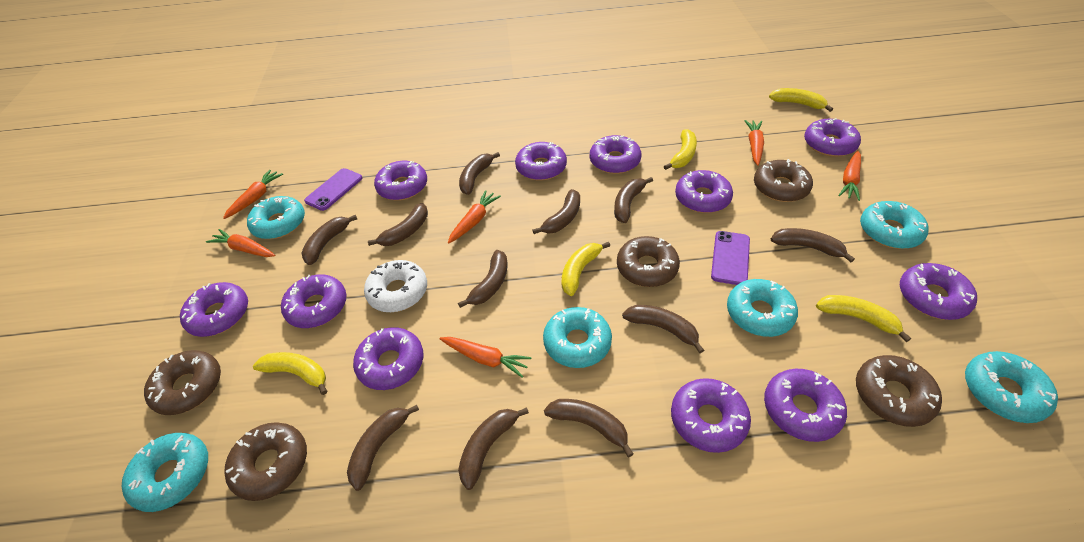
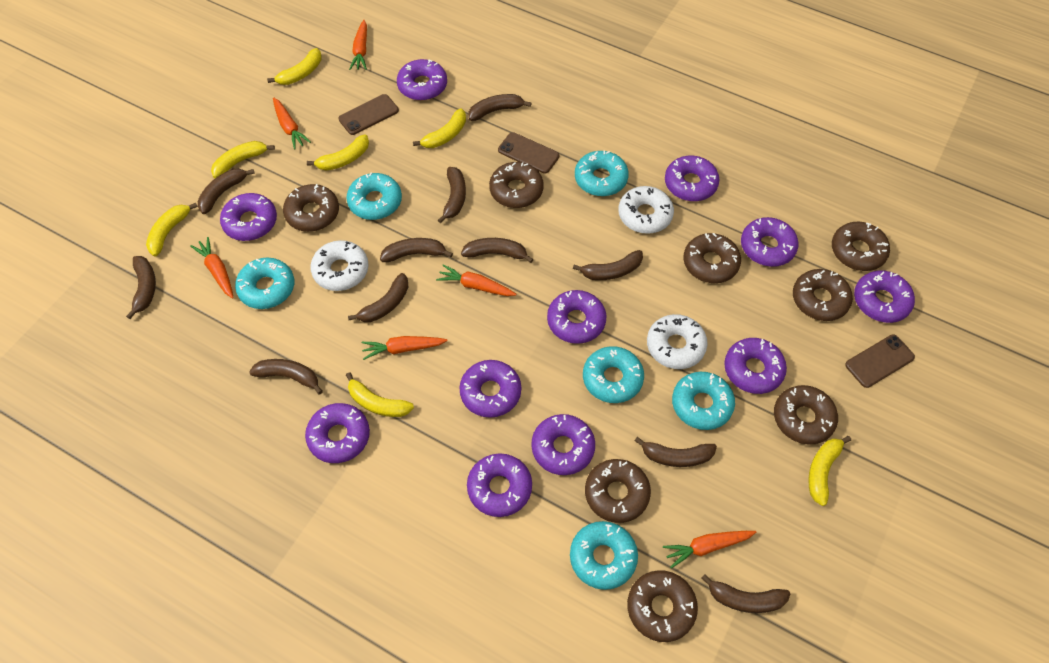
brown donut: 5 -> 8
brown phone: 0 -> 3
purple phone: 2 -> 0
white donut: 1 -> 3
yellow banana: 5 -> 7

